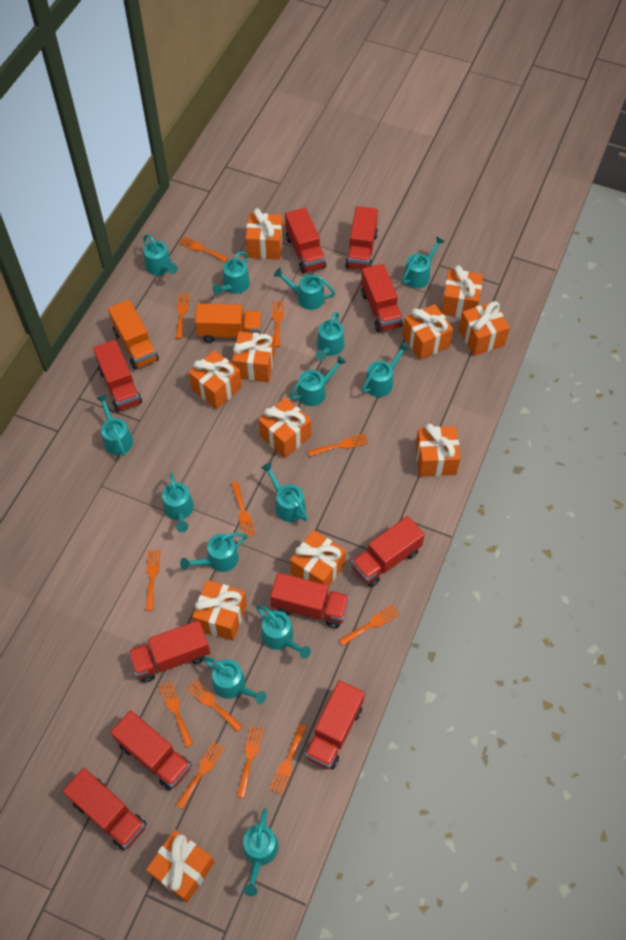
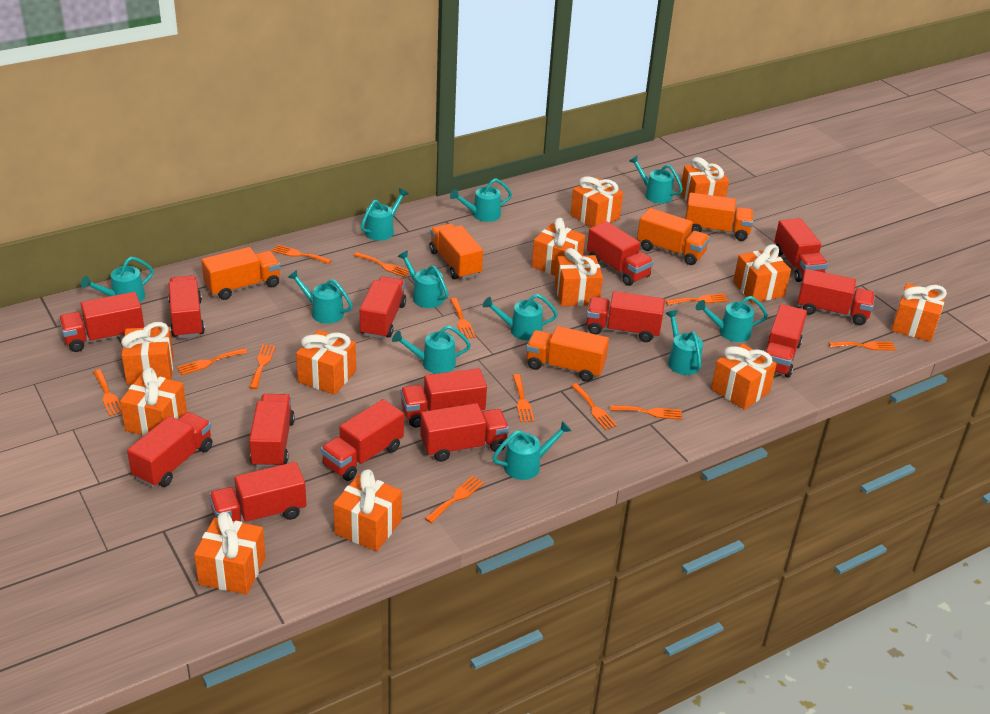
orange gift: 11 -> 12
orange truck: 2 -> 5
red truck: 10 -> 14
turquoise watering can: 14 -> 11

